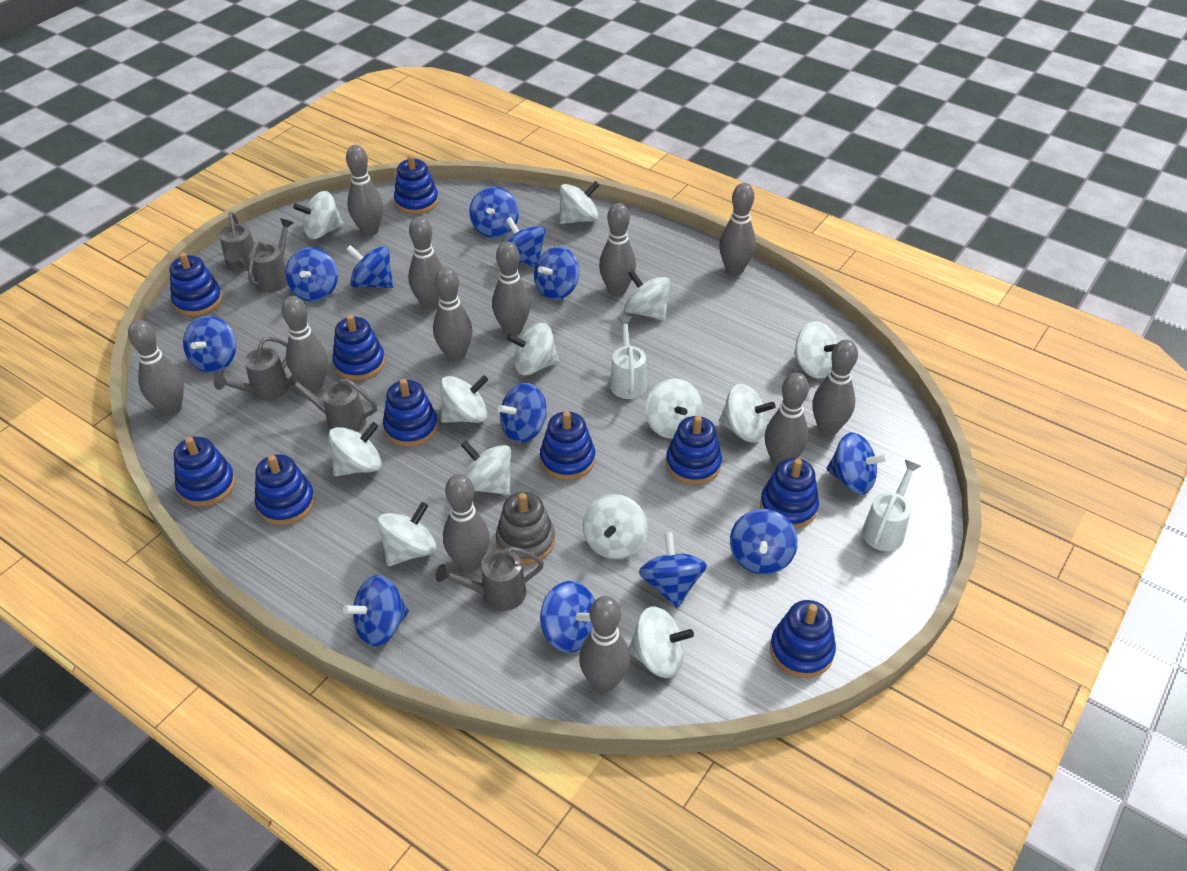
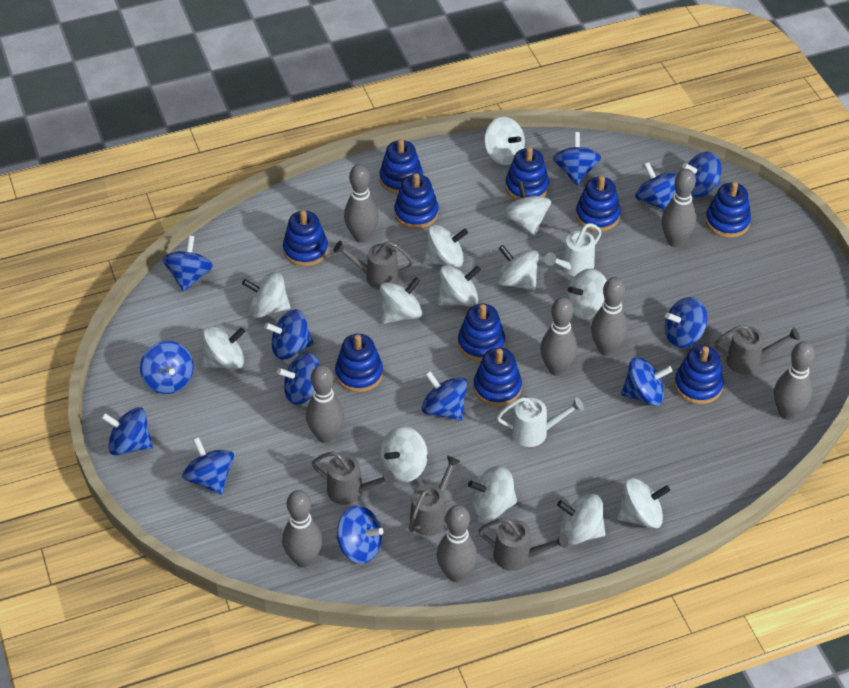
blue spinning top: 12 -> 13
grey bowling pin: 12 -> 8
grey stacking toy: 1 -> 0

